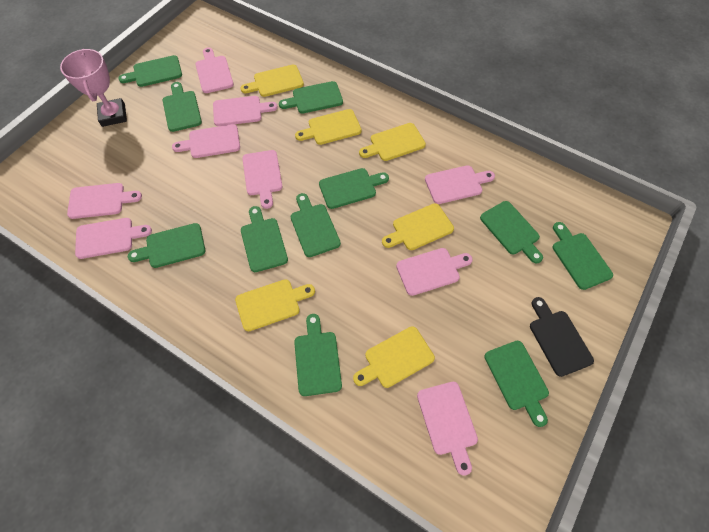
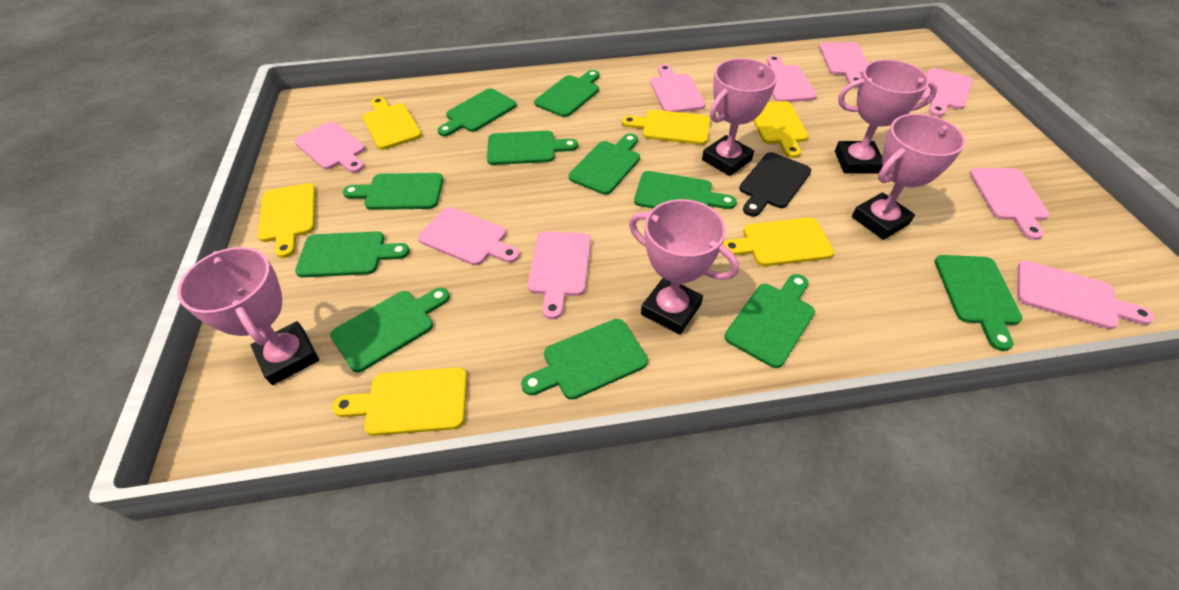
pink trophy: 1 -> 5

